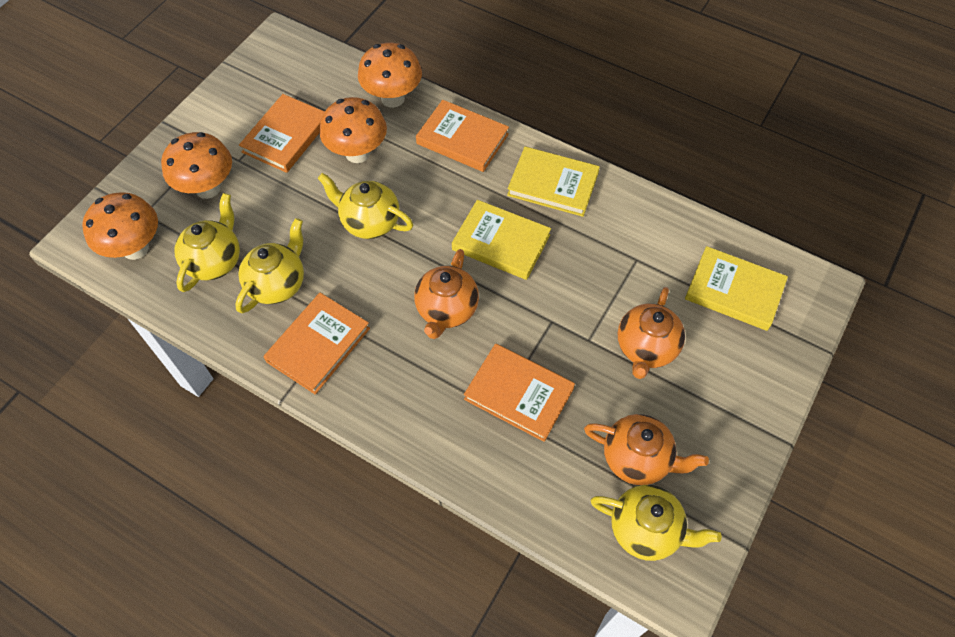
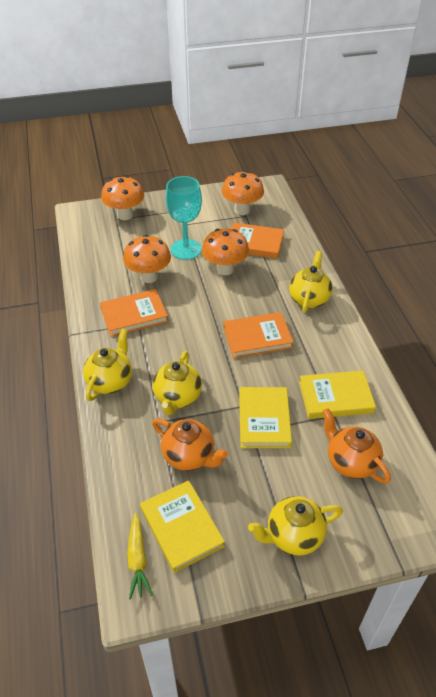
orange book: 4 -> 3
orange teapot: 3 -> 2
turquoise goblet: 0 -> 1
yellow carrot: 0 -> 1

